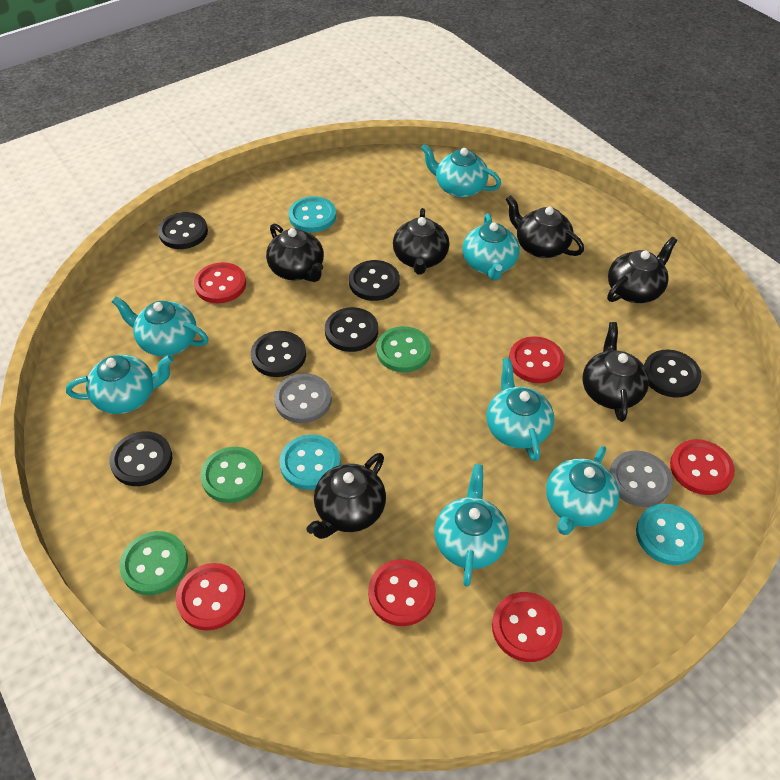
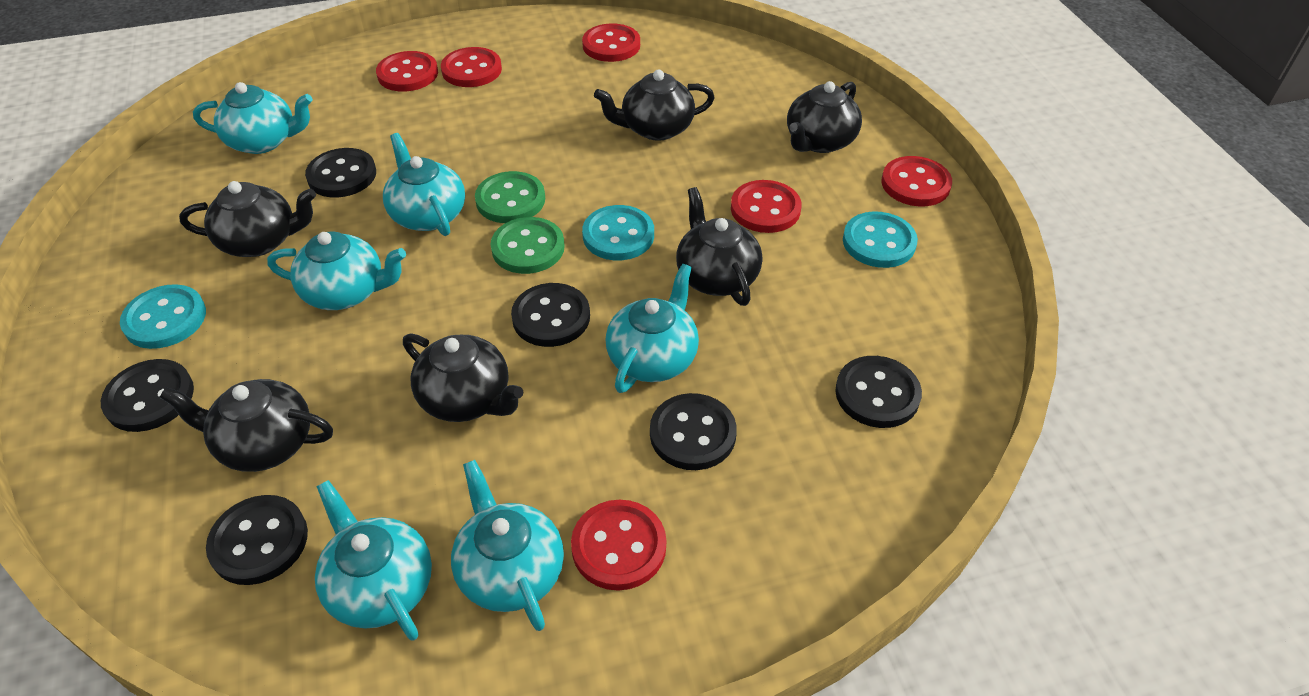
green button: 3 -> 2
grey button: 2 -> 0
turquoise teapot: 7 -> 6

